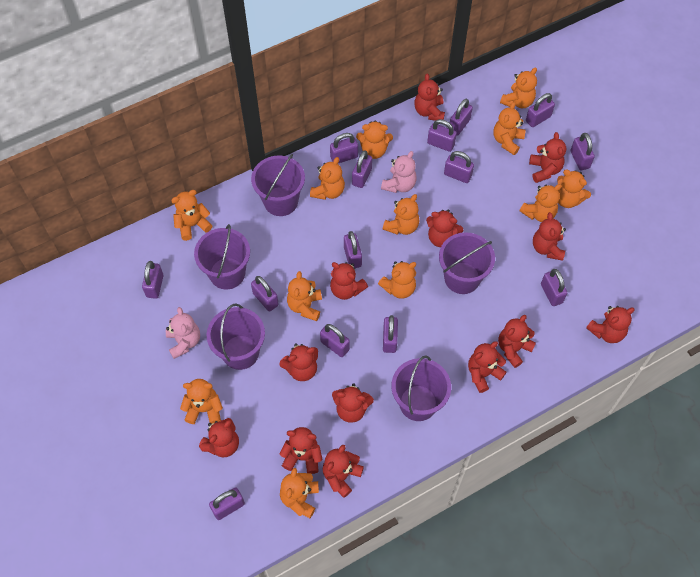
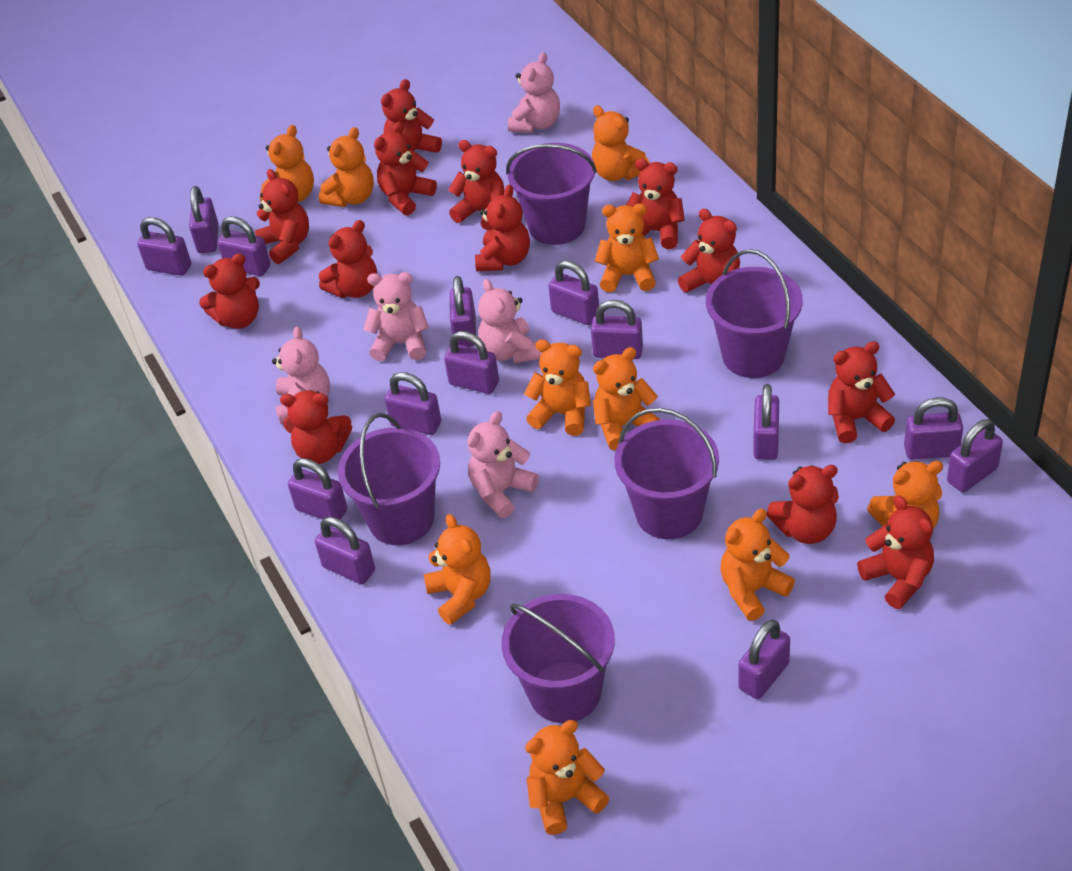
orange teddy bear: 12 -> 10
pink teddy bear: 2 -> 5

